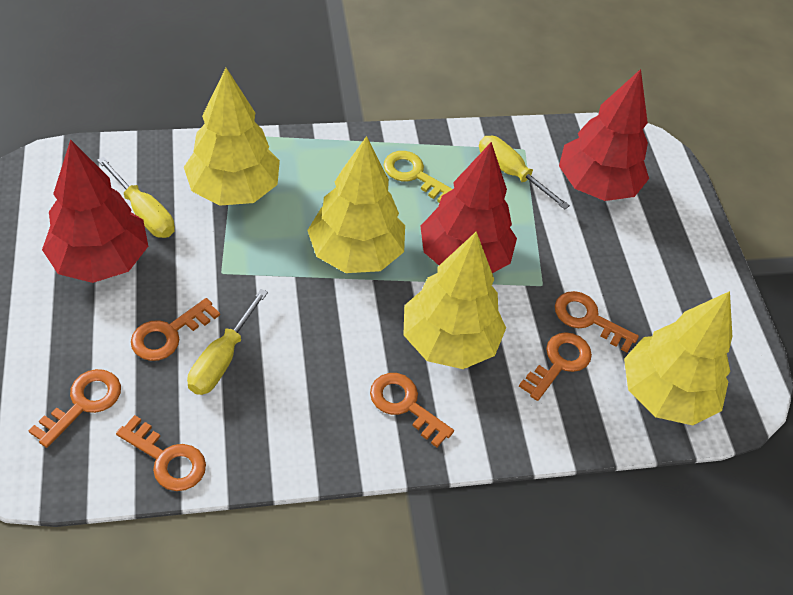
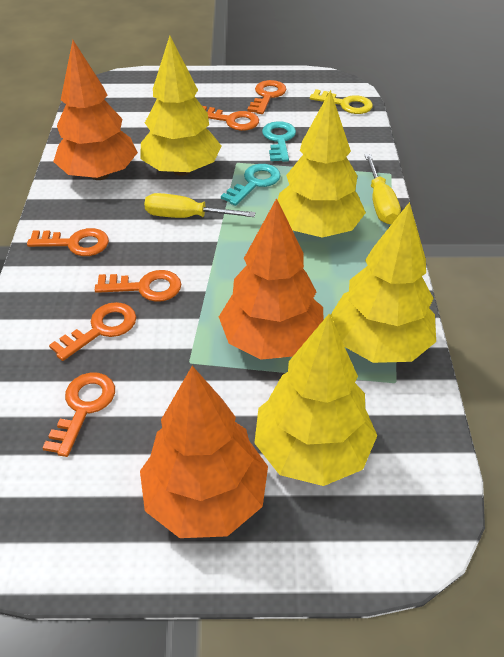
orange tree: 0 -> 3
red tree: 3 -> 0
turquoise key: 0 -> 2
yellow screwdriver: 3 -> 2

